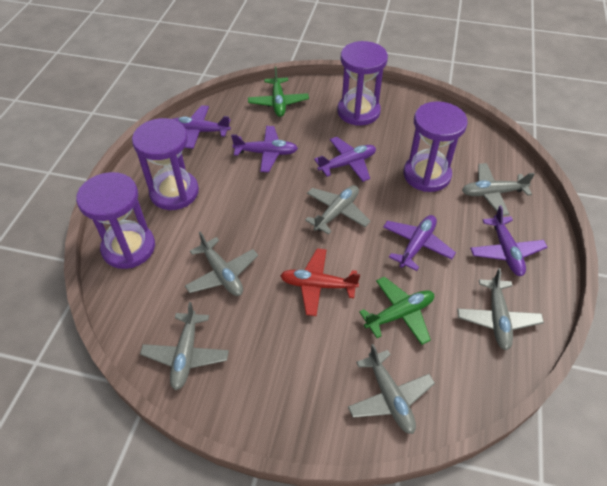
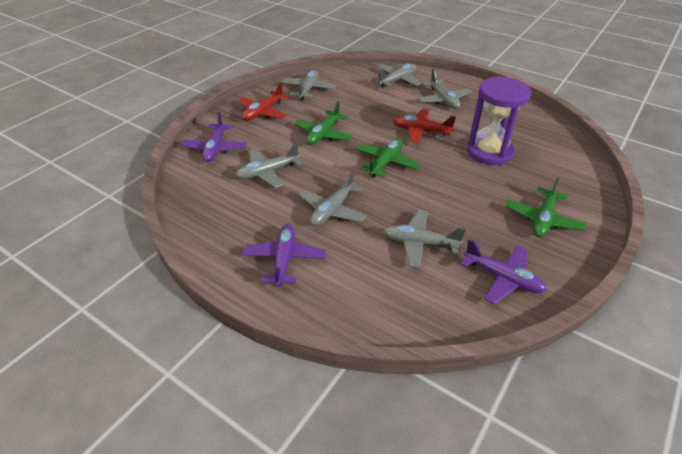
green plane: 2 -> 3
purple hourglass: 4 -> 1
purple plane: 5 -> 3
red plane: 1 -> 2

